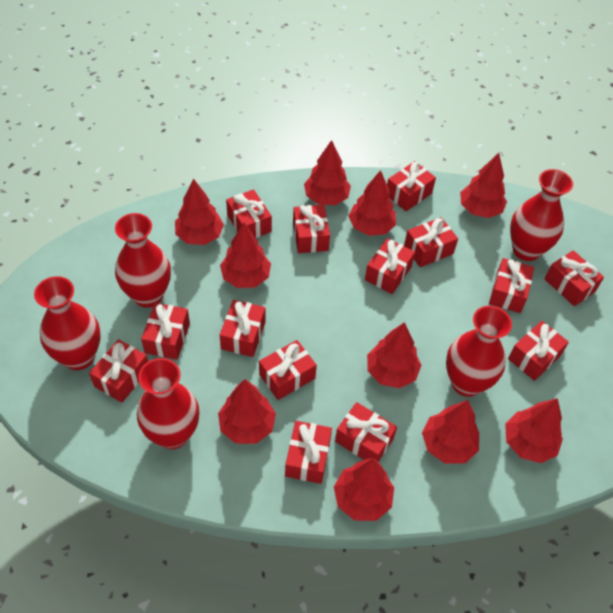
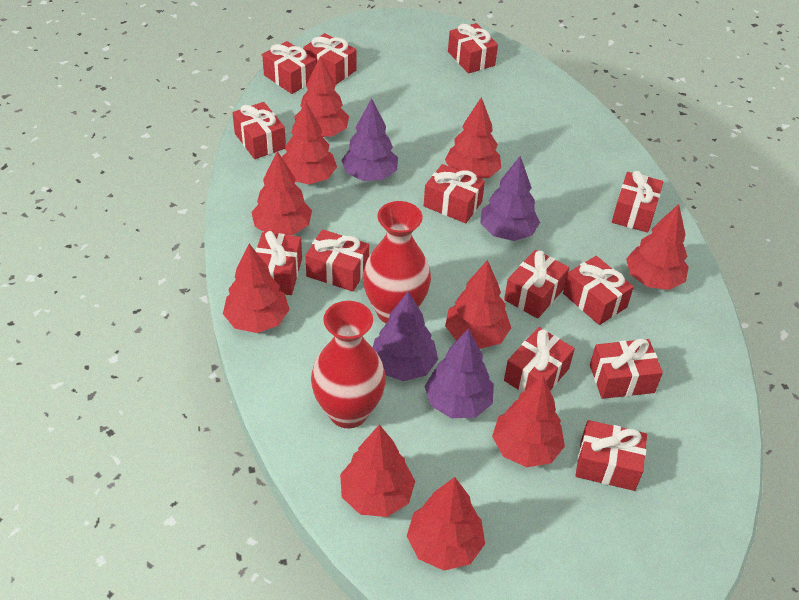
purple tree: 0 -> 4
red gift: 14 -> 13
red vase: 5 -> 2

